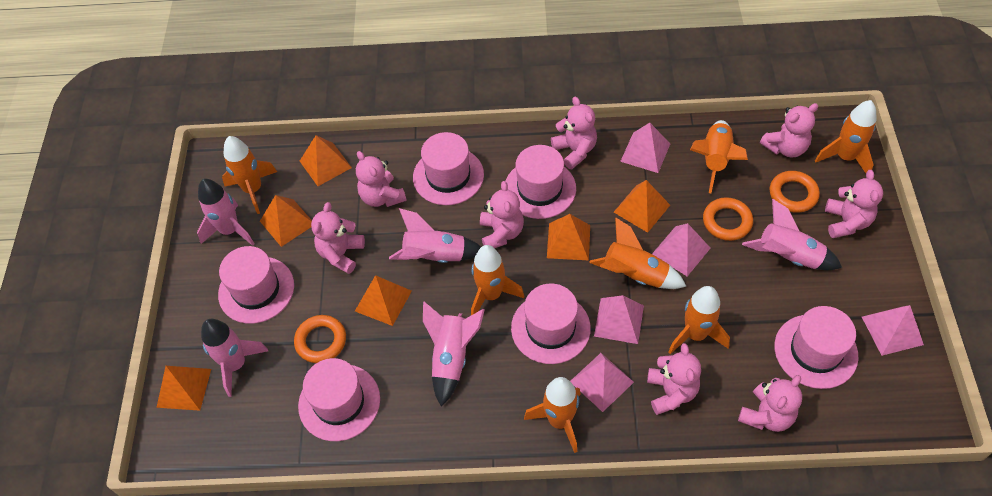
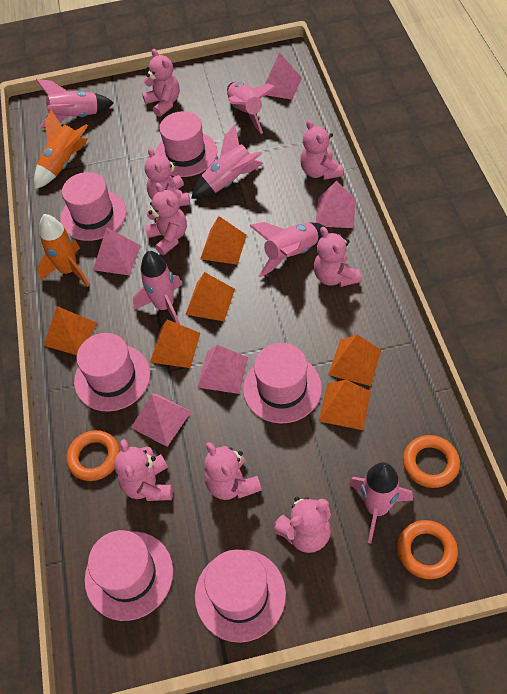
orange rocket: 7 -> 2
pink rocket: 5 -> 6

